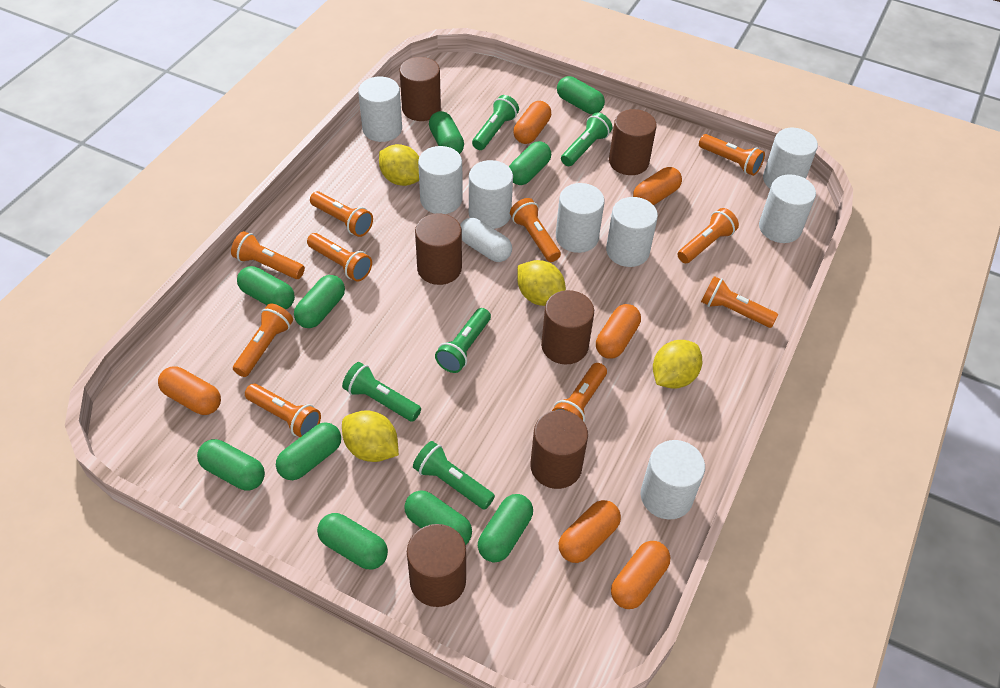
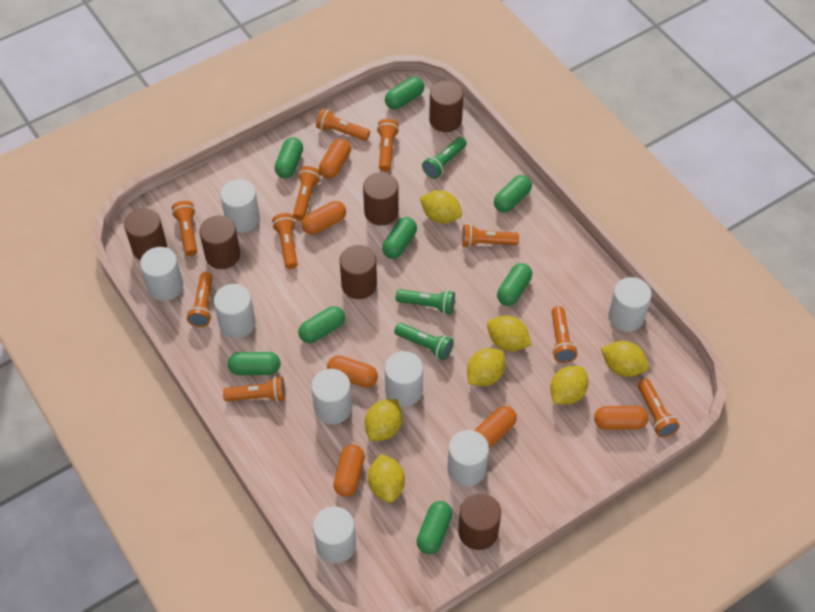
green capsule: 10 -> 8
green flashlight: 5 -> 3
white capsule: 1 -> 0
yellow lemon: 4 -> 7

